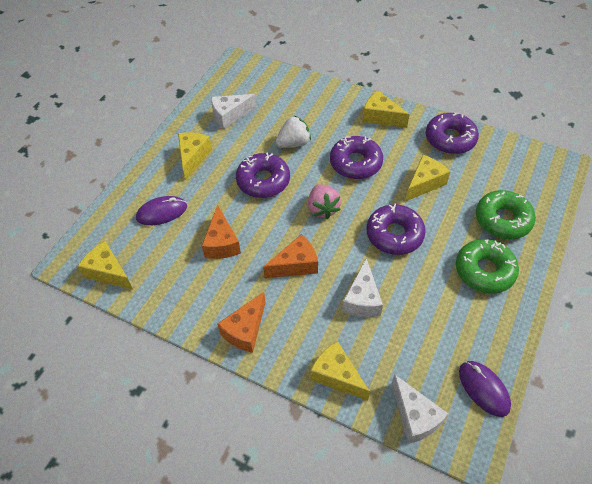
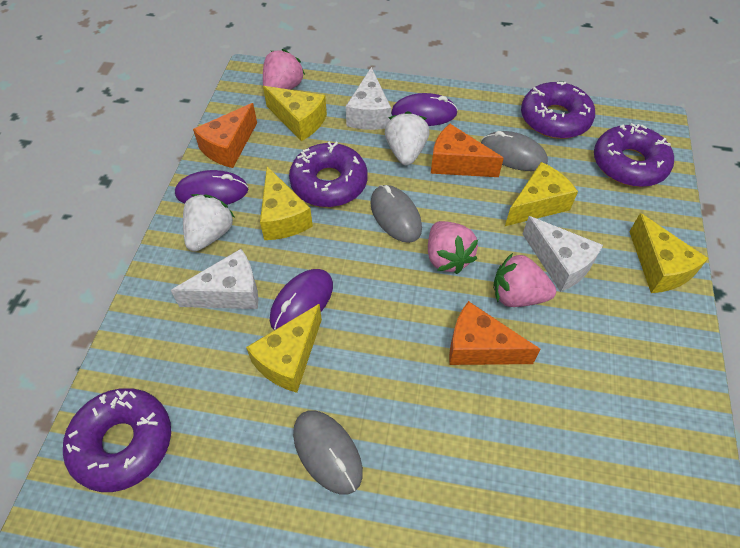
green donut: 2 -> 0
grey mouse: 0 -> 3
pink strawberry: 1 -> 3
purple mouse: 2 -> 3
white strawberry: 1 -> 2

